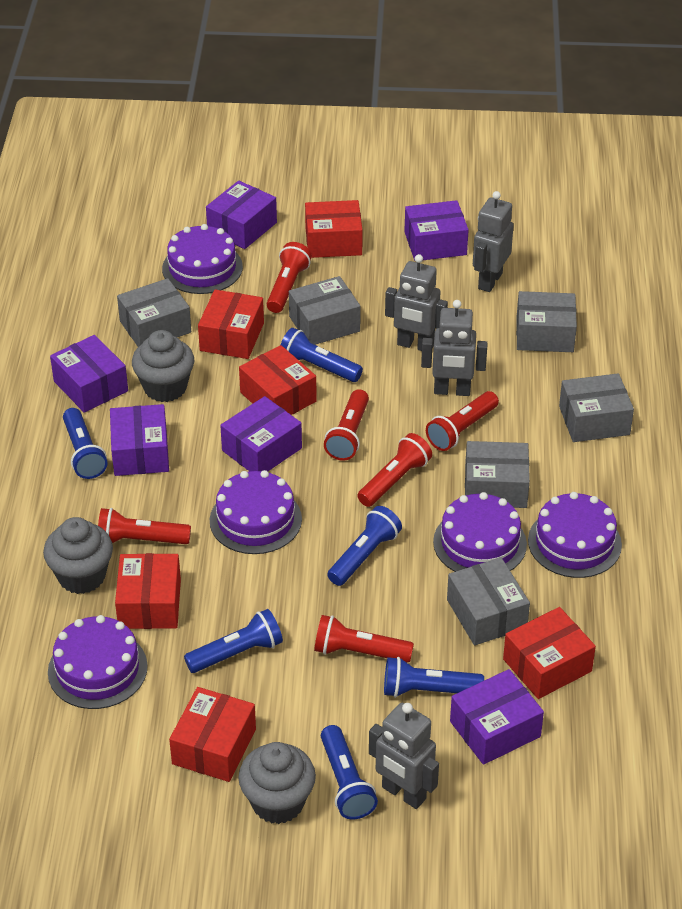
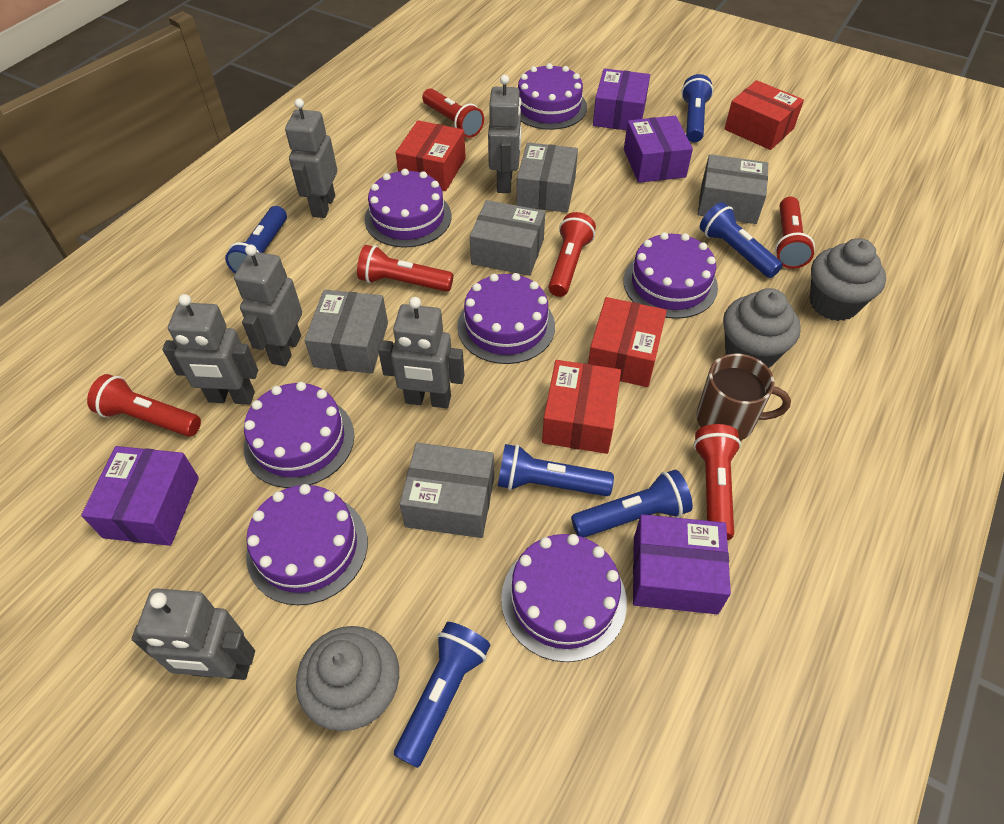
brown mug: 0 -> 1
grey box: 6 -> 5
grey robot: 4 -> 6
purple box: 6 -> 4
purple cake: 5 -> 7
red box: 6 -> 4

